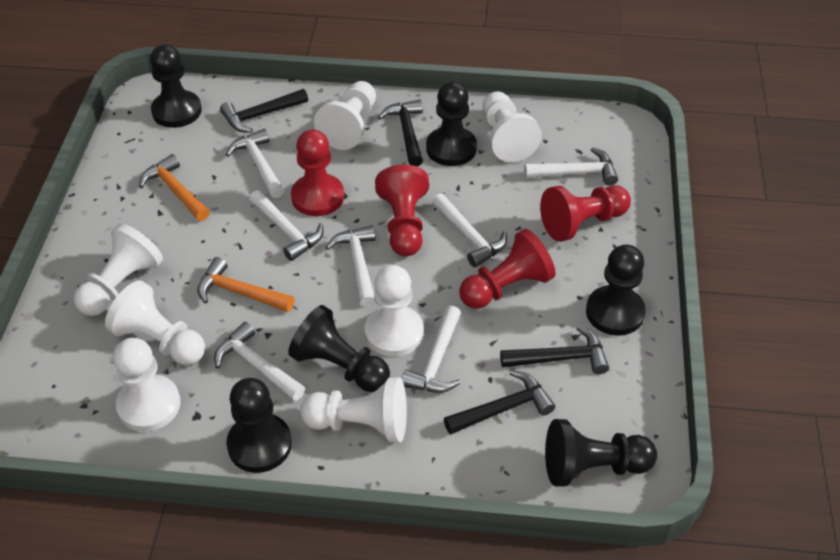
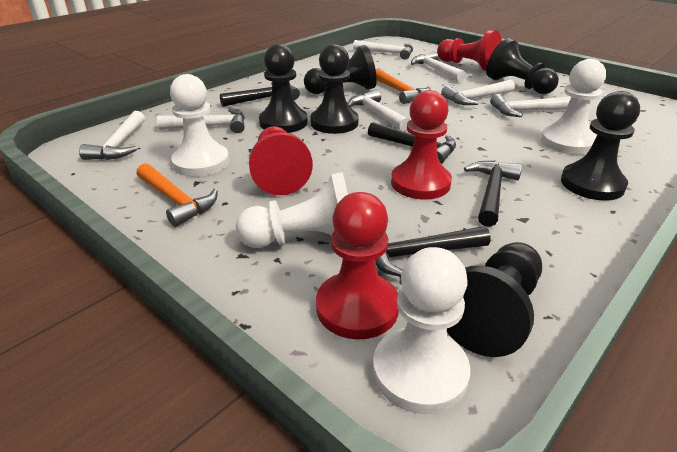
white pawn: 7 -> 4

